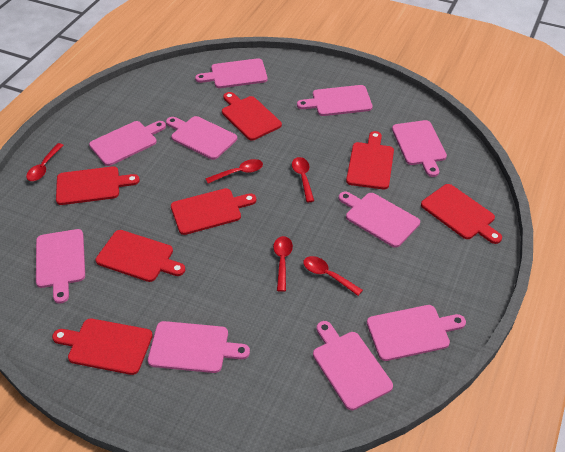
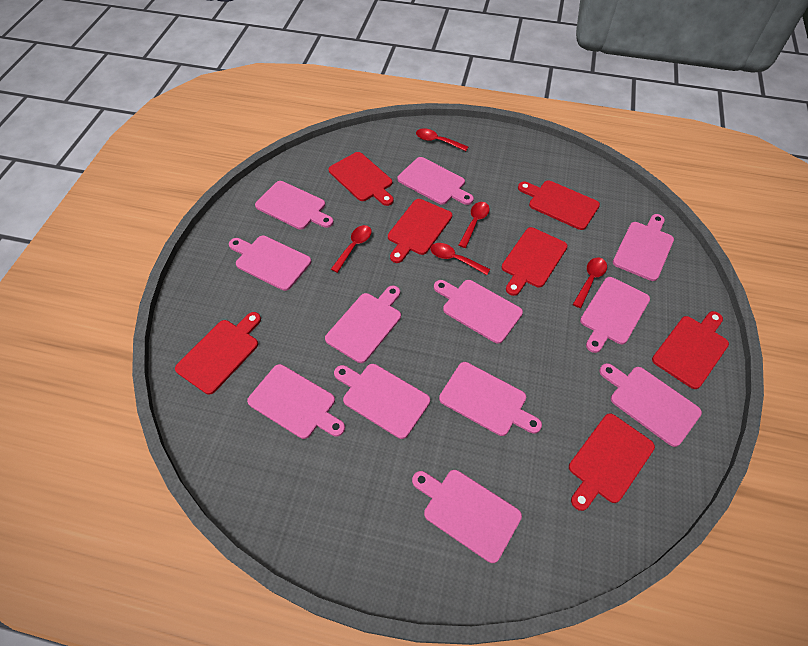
pink cutting board: 10 -> 12

